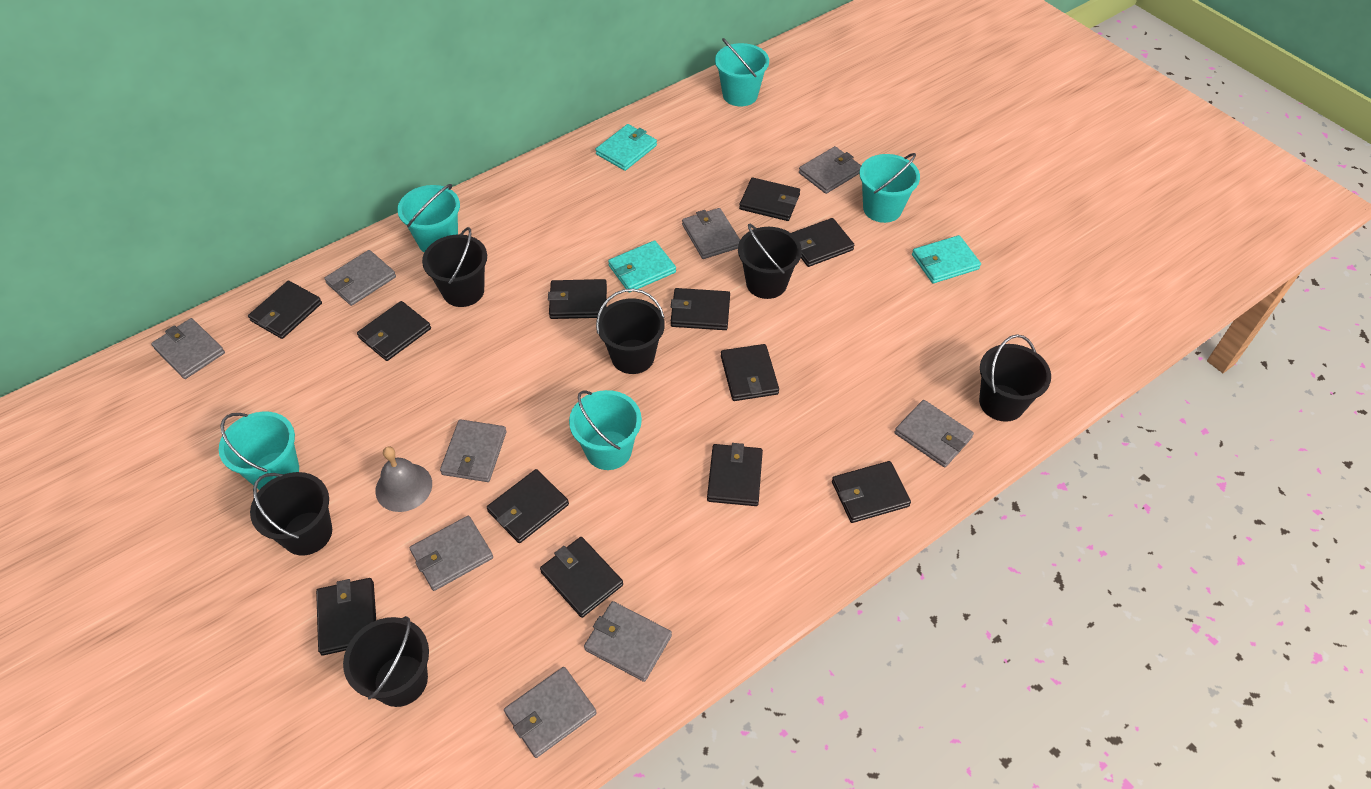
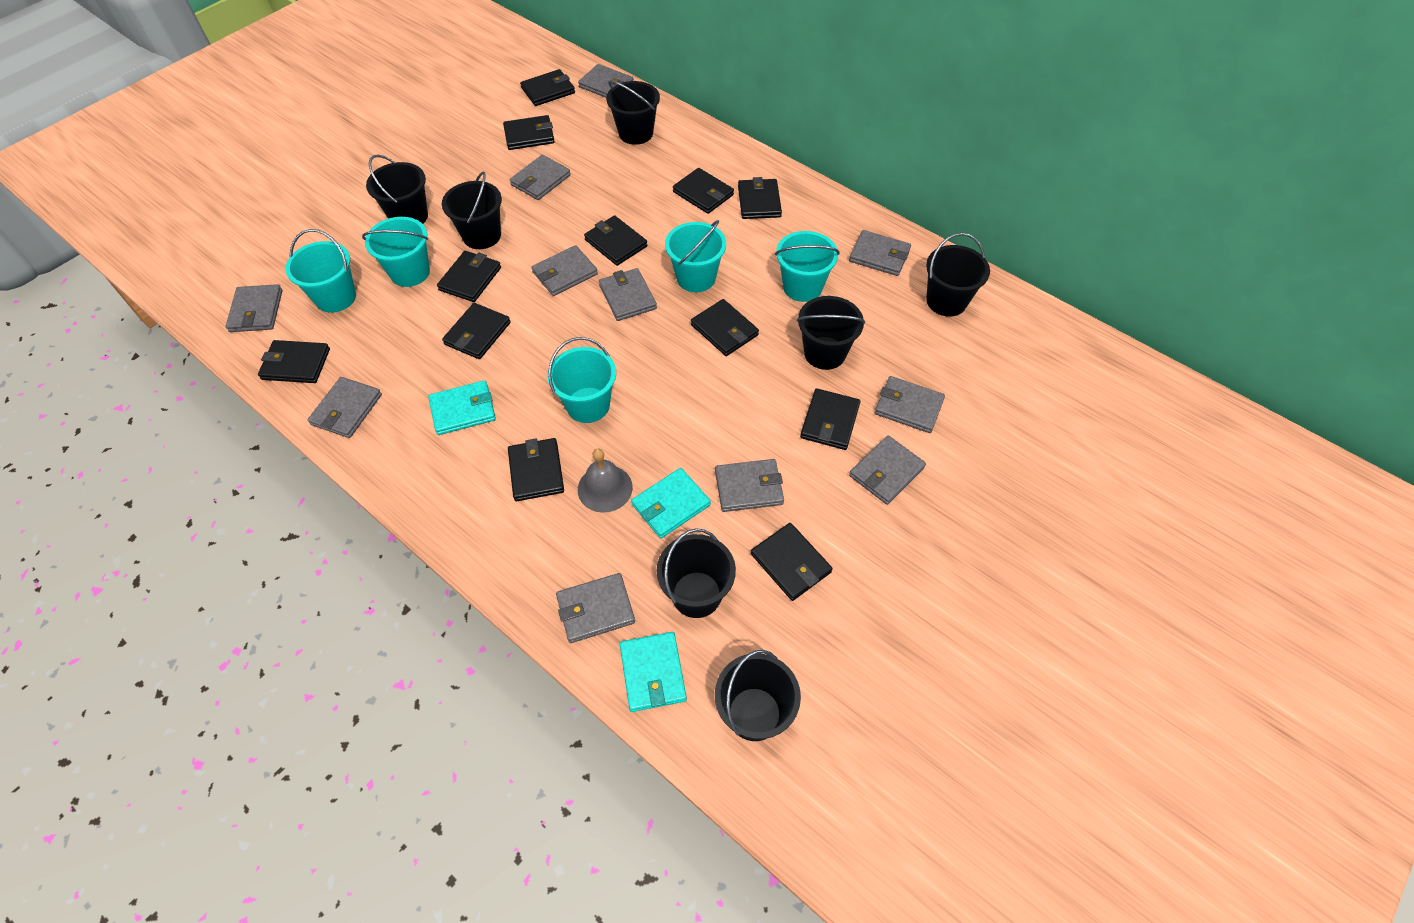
black bucket: 6 -> 7
grey wallet: 9 -> 11

